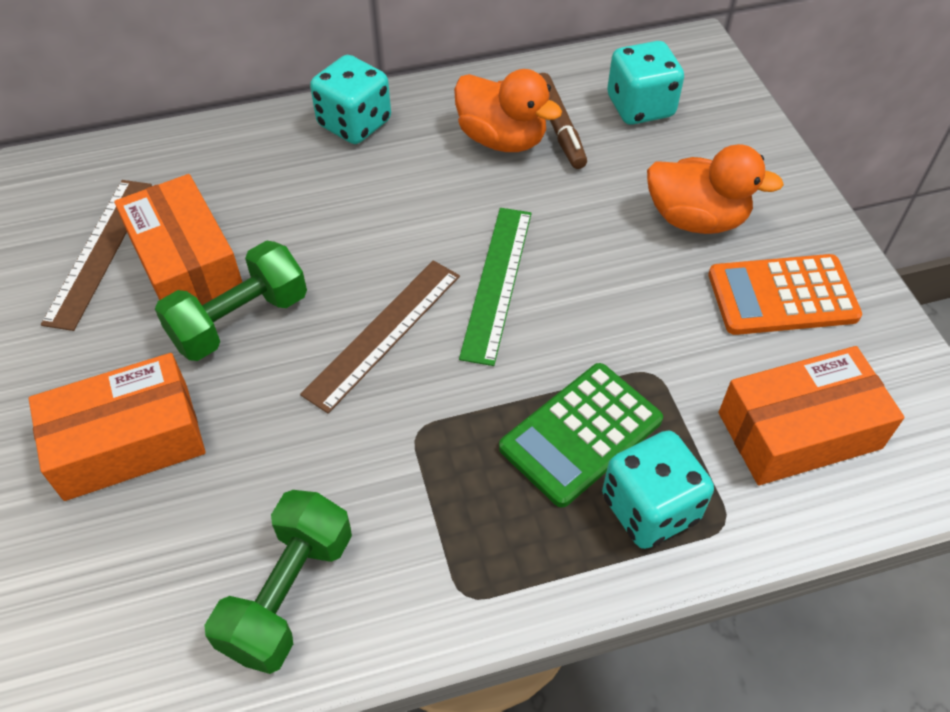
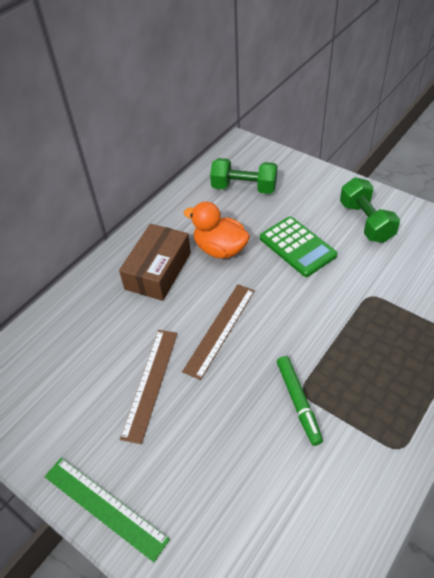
brown box: 0 -> 1
brown marker: 1 -> 0
green marker: 0 -> 1
orange box: 3 -> 0
orange calculator: 1 -> 0
orange duck: 2 -> 1
turquoise dice: 3 -> 0

